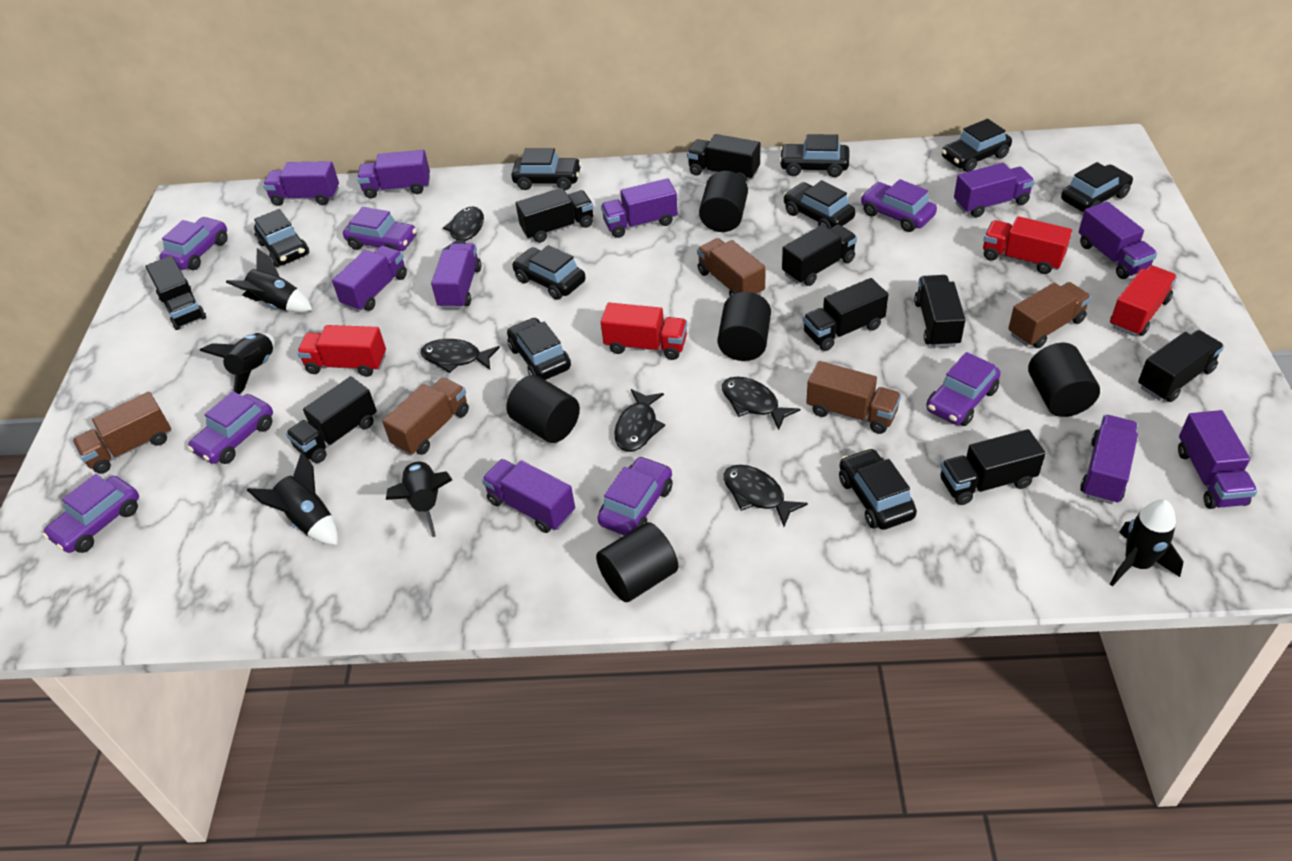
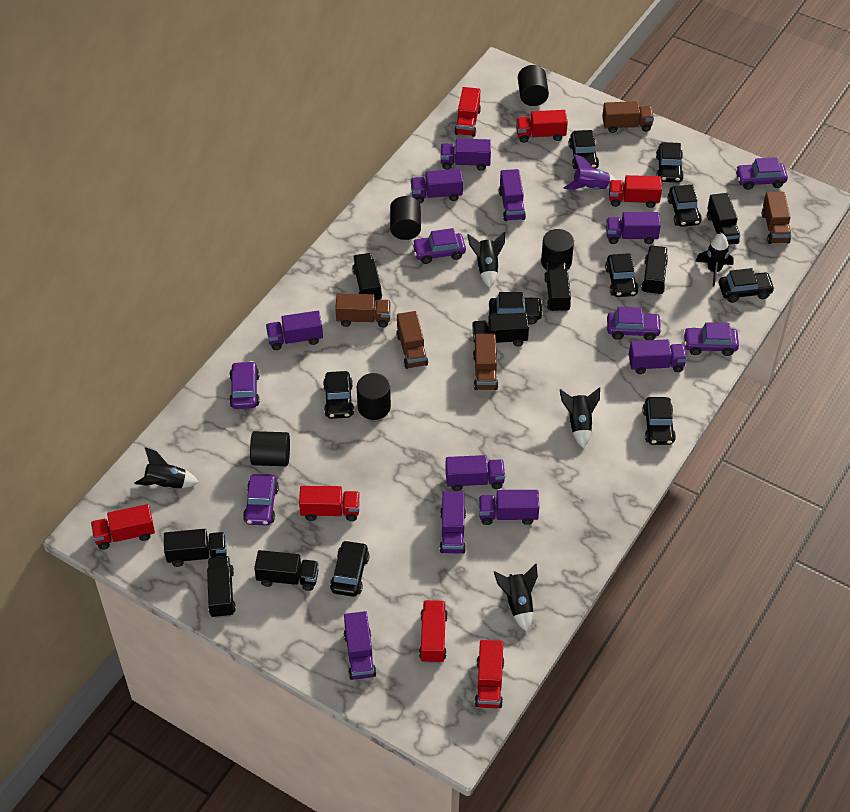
black fish: 5 -> 0
black truck: 9 -> 8
purple car: 7 -> 6
purple rocket: 0 -> 1
red truck: 4 -> 7

